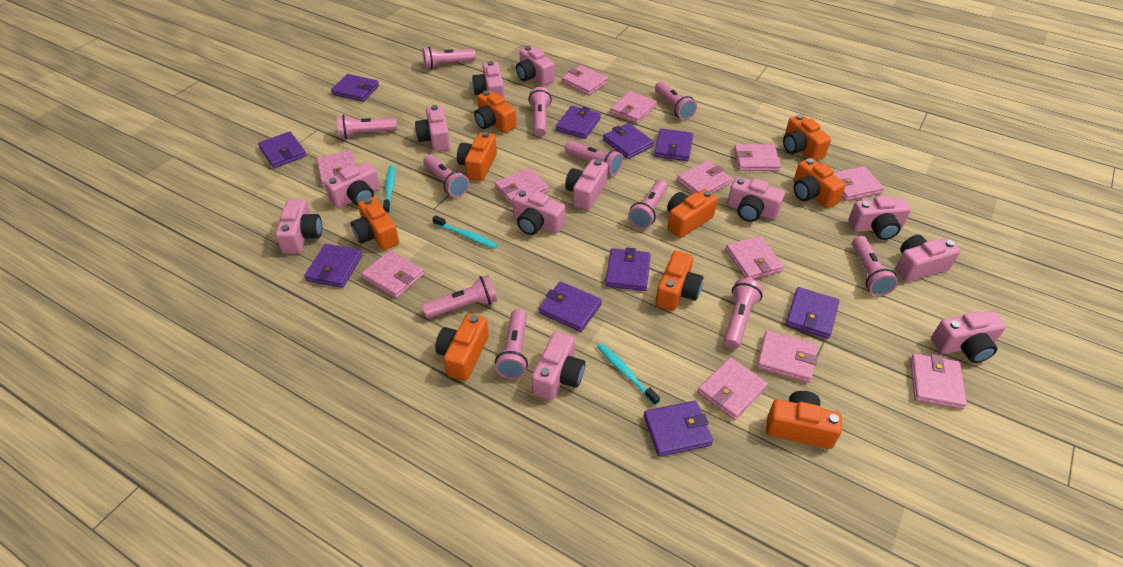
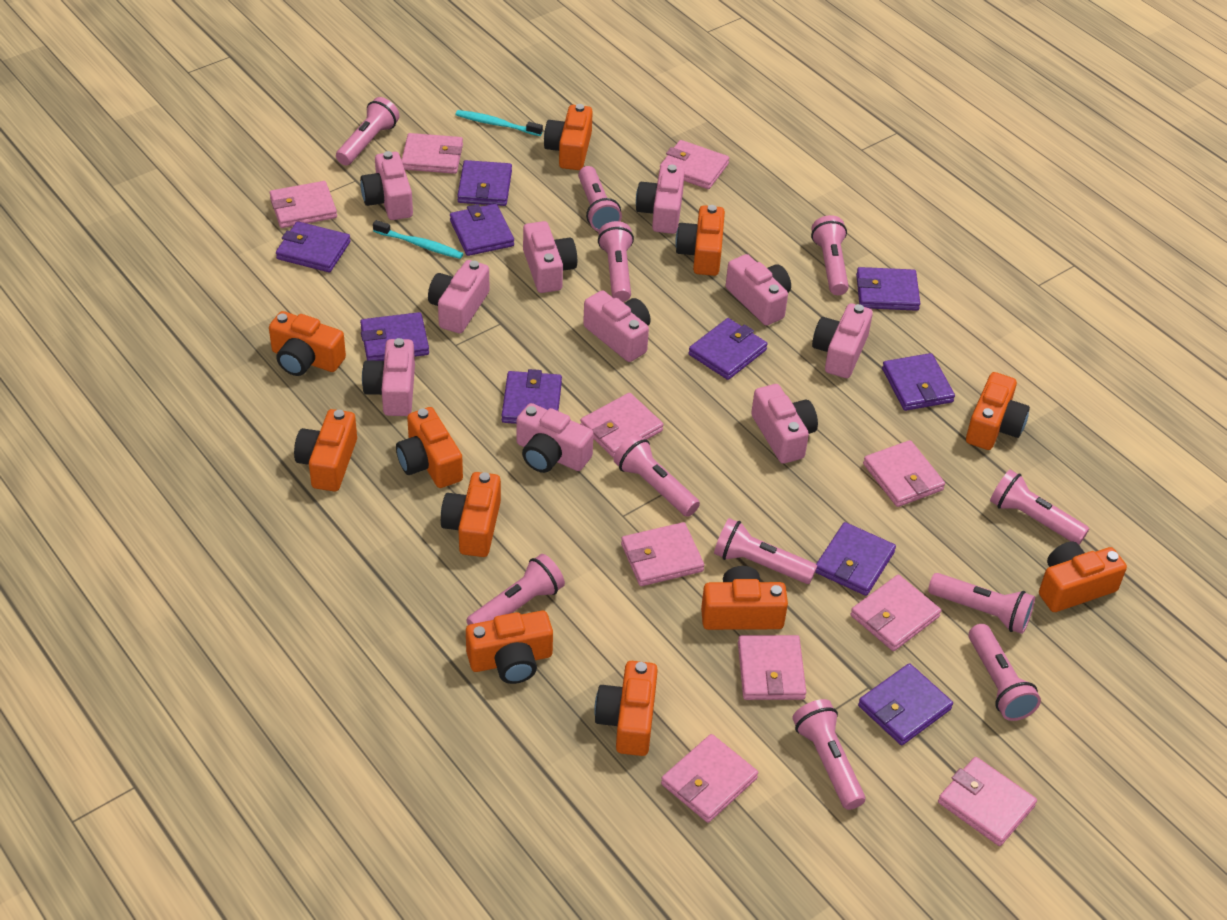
orange camera: 9 -> 11
pink camera: 12 -> 10
pink wallet: 12 -> 10
turquoise toothbrush: 3 -> 2

